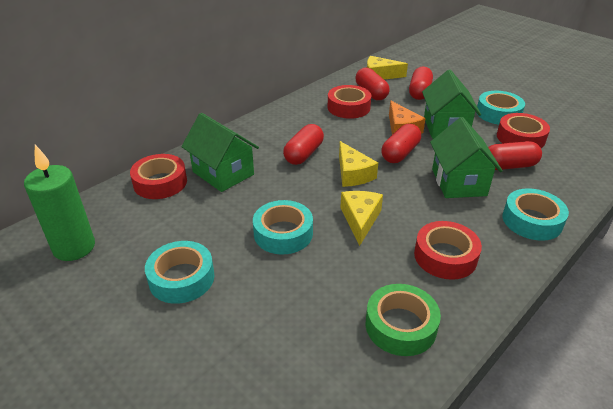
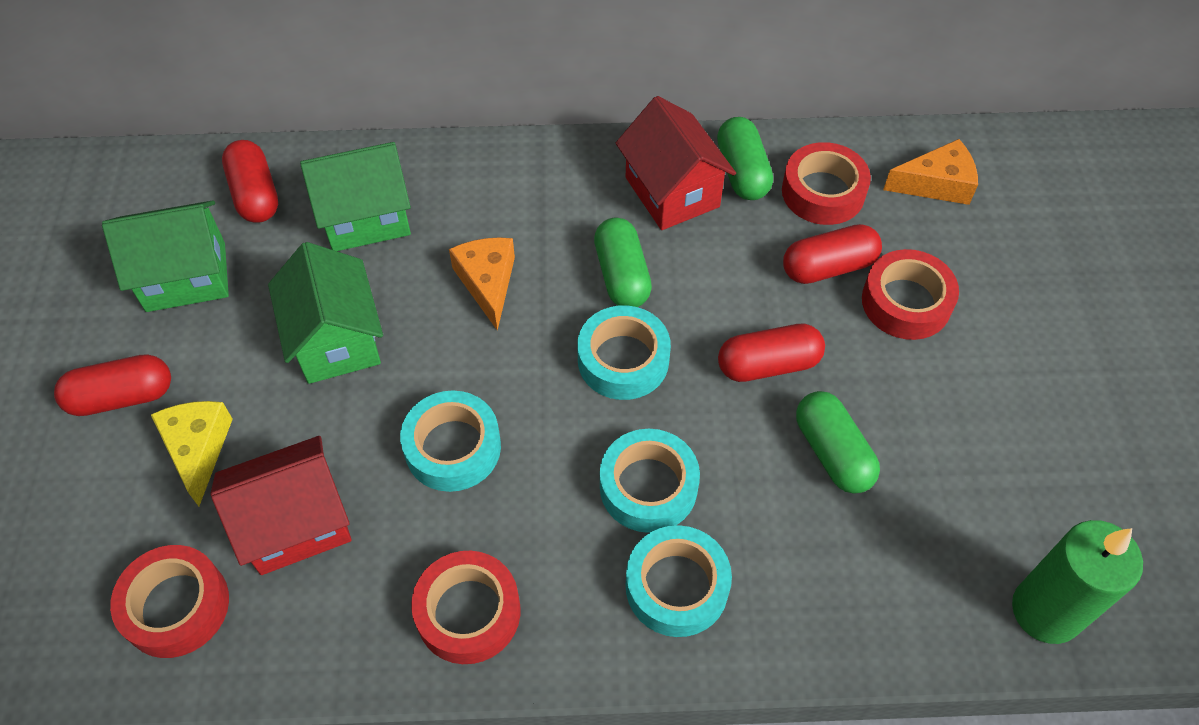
green capsule: 0 -> 3
green tape: 1 -> 0
orange cheese: 1 -> 2
red capsule: 5 -> 4
red house: 0 -> 2
yellow cheese: 3 -> 1

